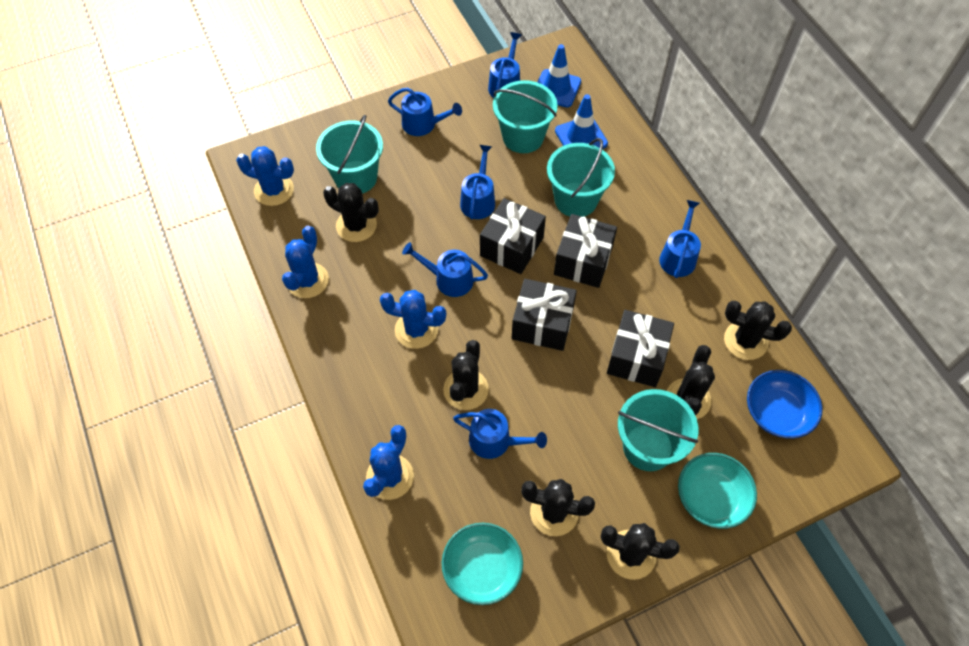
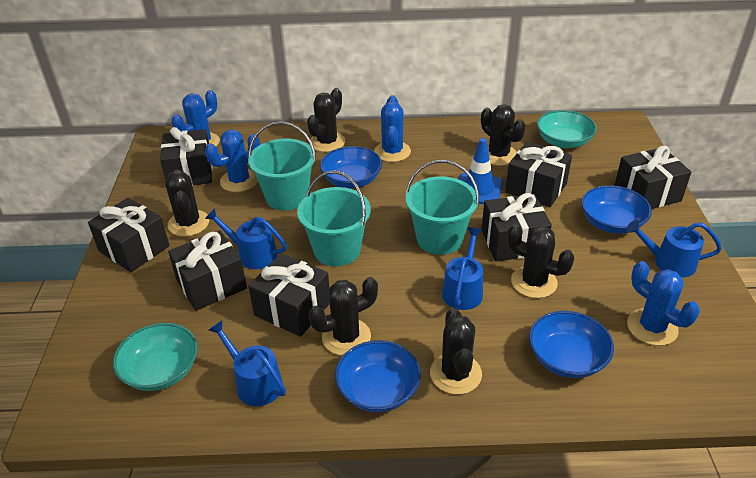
black gift: 4 -> 7
blue bowl: 1 -> 4
blue traffic cone: 2 -> 1
blue watering can: 6 -> 4
turquoise bucket: 4 -> 3

